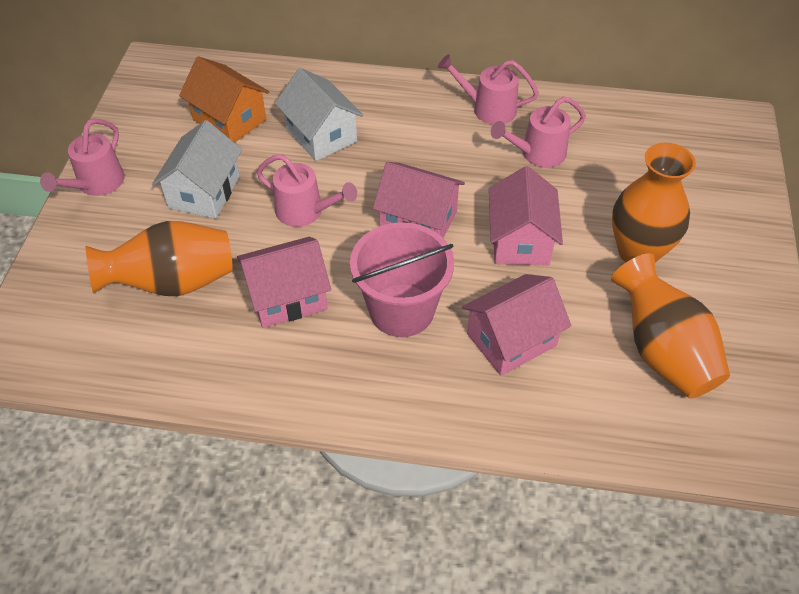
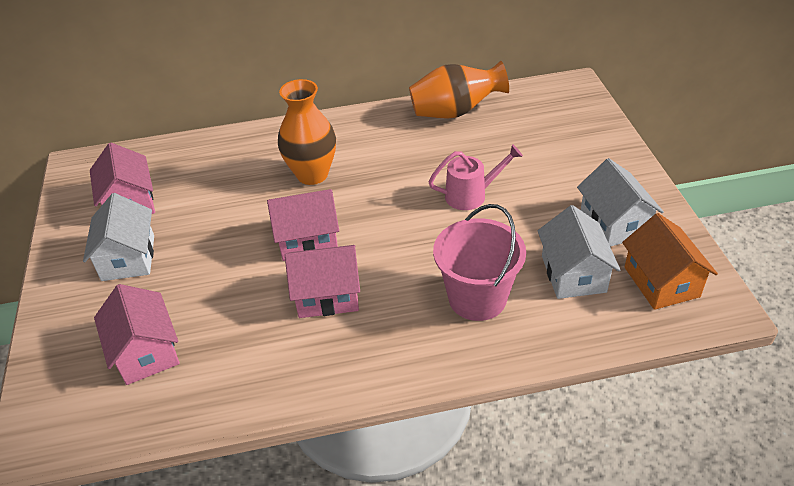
orange vase: 3 -> 2
pink watering can: 4 -> 1
white house: 2 -> 3

